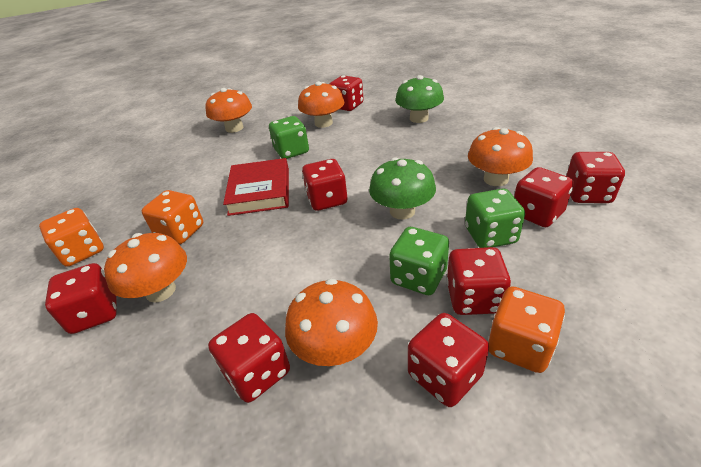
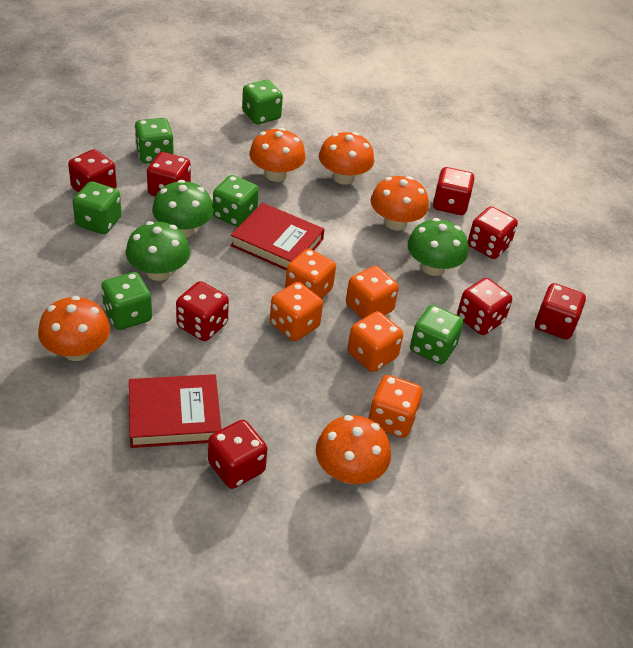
green dice: 3 -> 6
green mushroom: 2 -> 3
orange dice: 3 -> 5
red book: 1 -> 2

